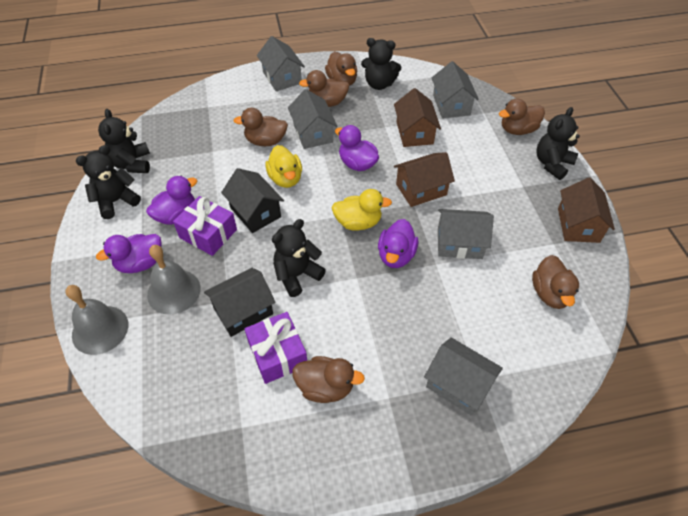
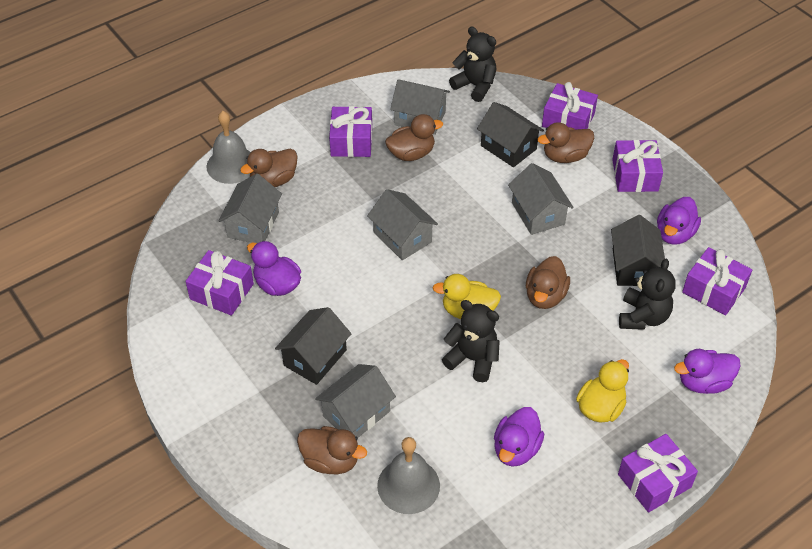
black house: 2 -> 3
black teddy bear: 5 -> 3
brown duck: 6 -> 5
brown house: 3 -> 0
purple gift: 2 -> 6

